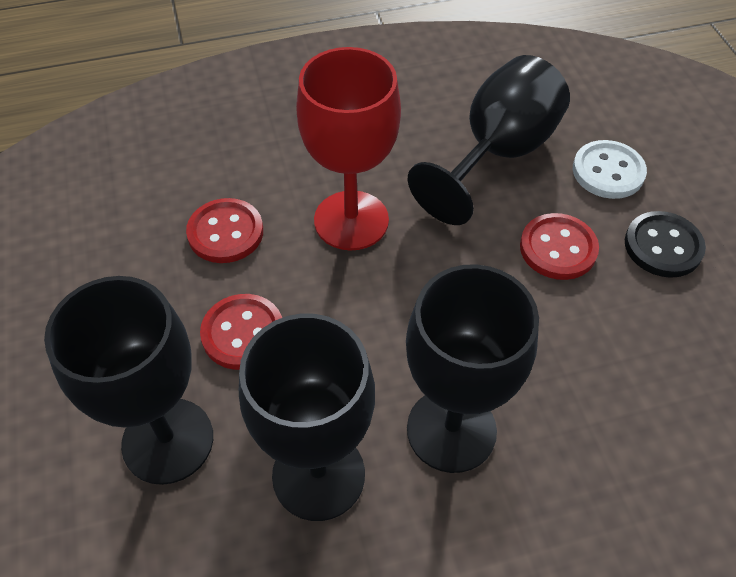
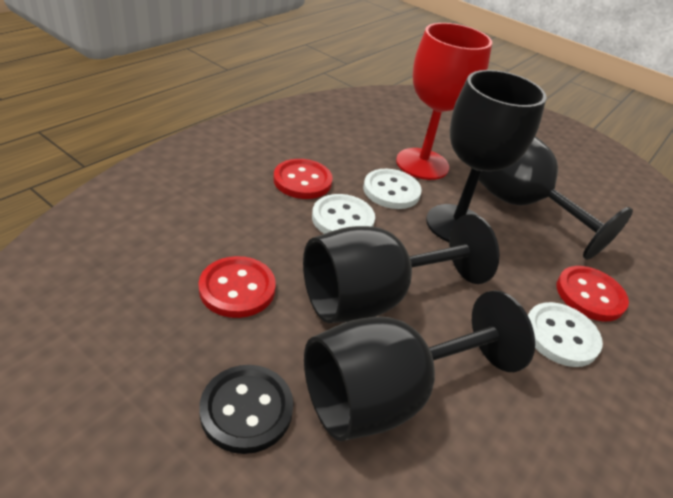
white button: 1 -> 3

